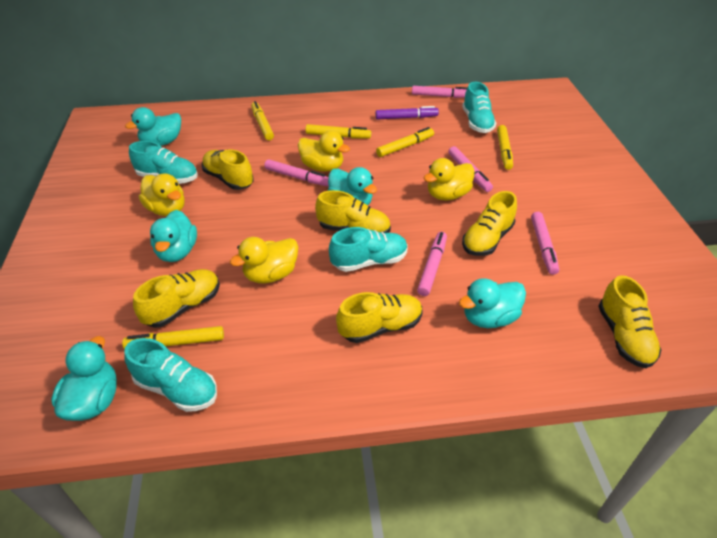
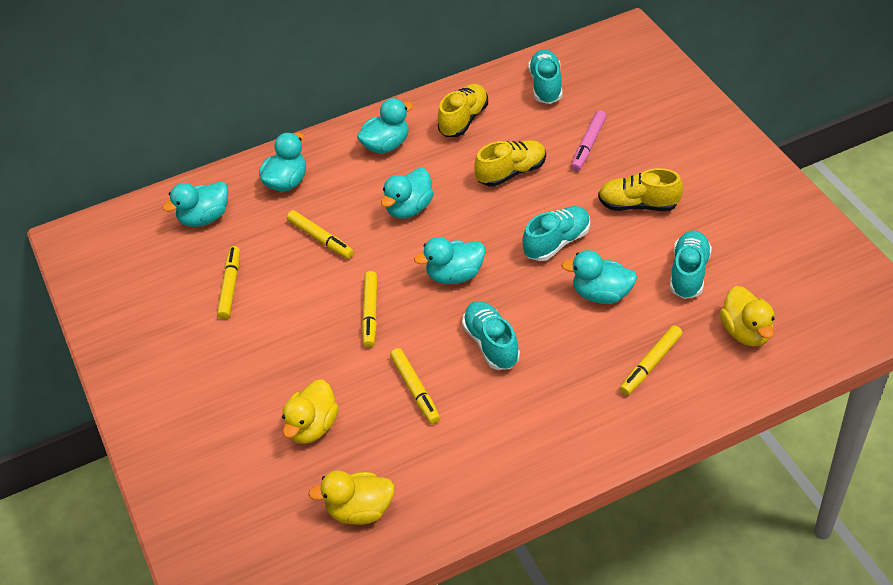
pink marker: 5 -> 1
purple marker: 1 -> 0
turquoise duck: 5 -> 6
yellow duck: 4 -> 3
yellow shoe: 6 -> 3

